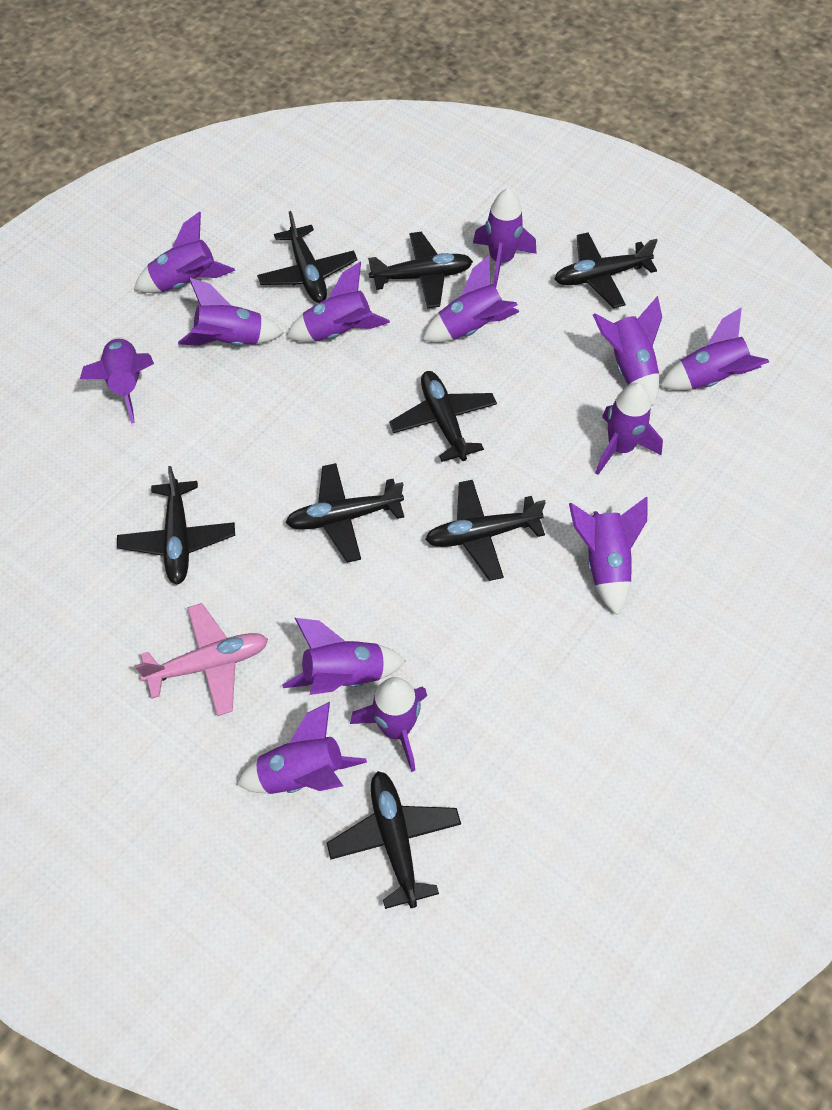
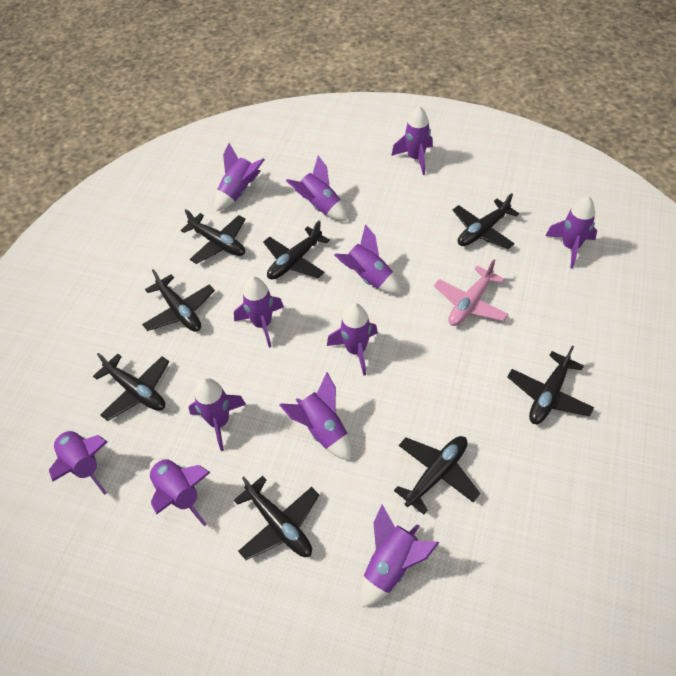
purple rocket: 13 -> 12

